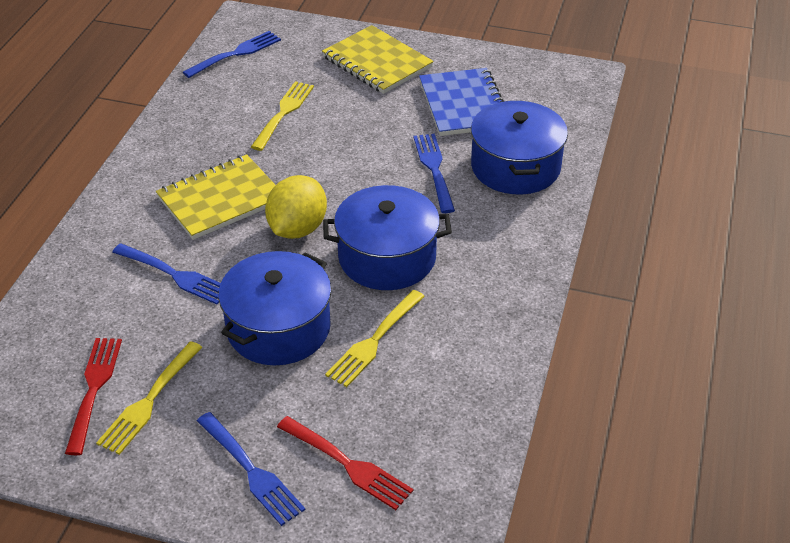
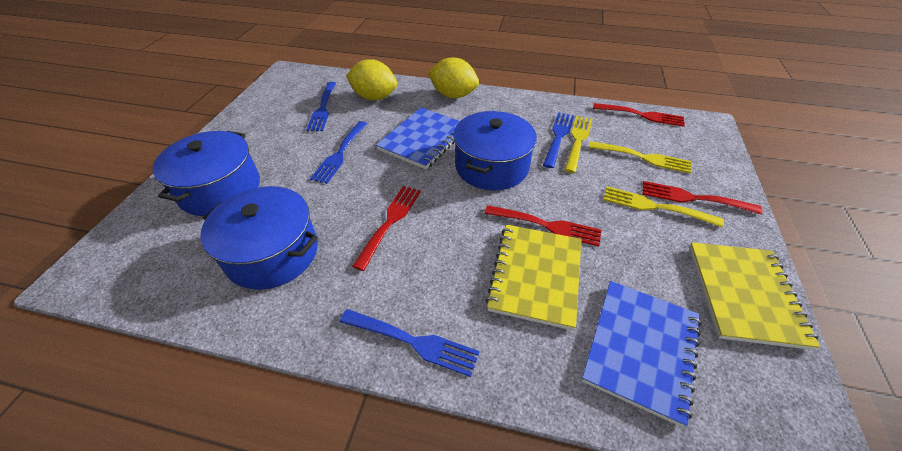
blue notebook: 1 -> 2
red fork: 2 -> 4
yellow lemon: 1 -> 2

